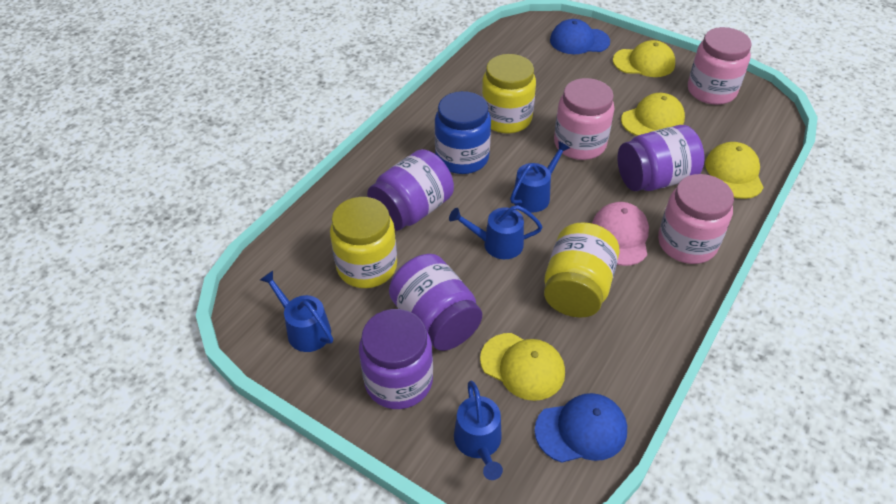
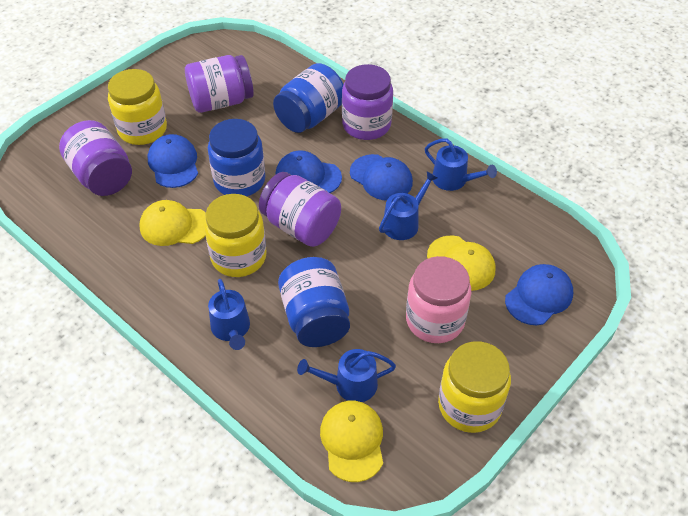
blue cap: 2 -> 4
blue jar: 1 -> 3
pink cap: 1 -> 0
pink jar: 3 -> 1
yellow cap: 4 -> 3

